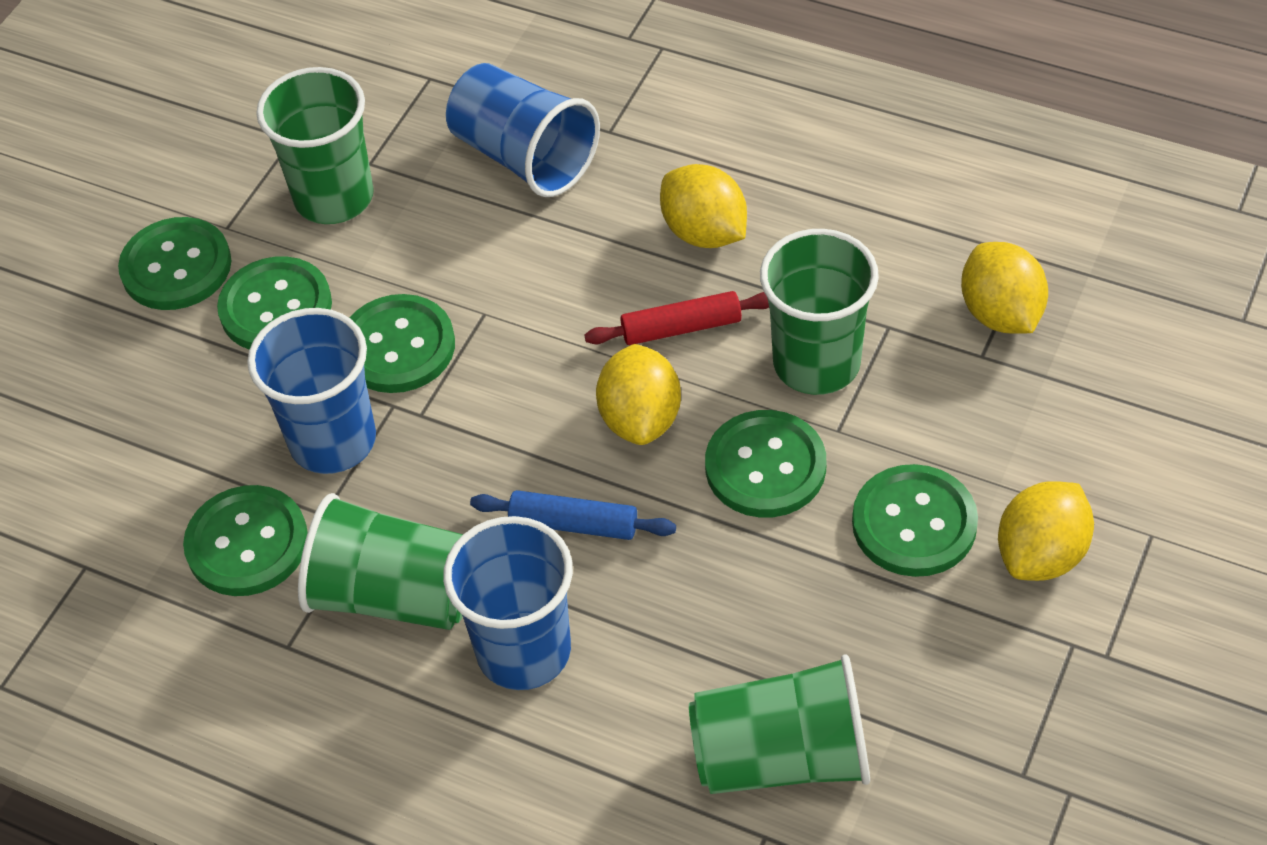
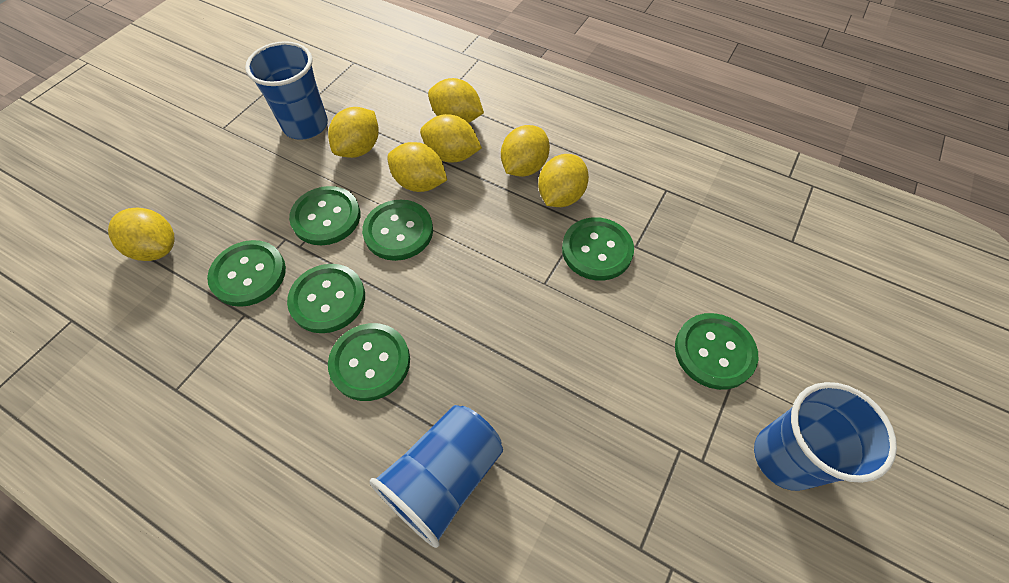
blue rolling pin: 1 -> 0
green button: 6 -> 7
green cup: 4 -> 0
red rolling pin: 1 -> 0
yellow lemon: 4 -> 7

